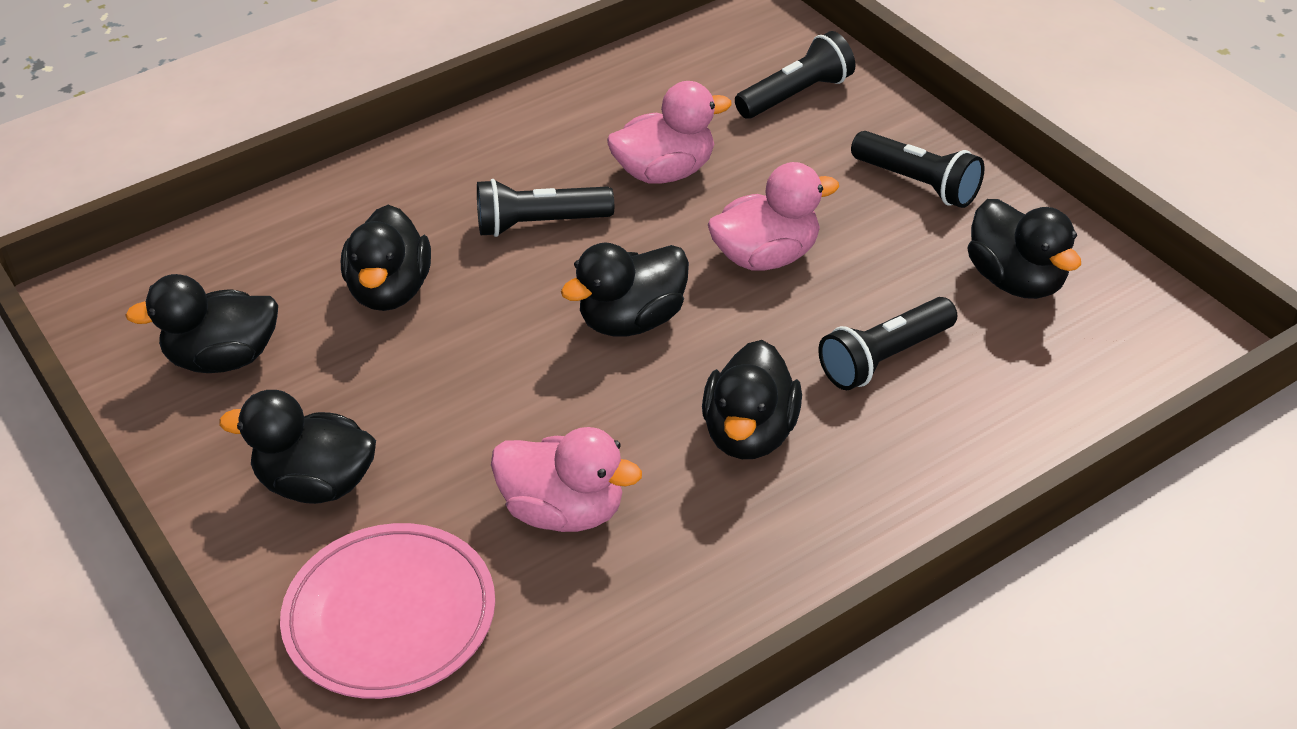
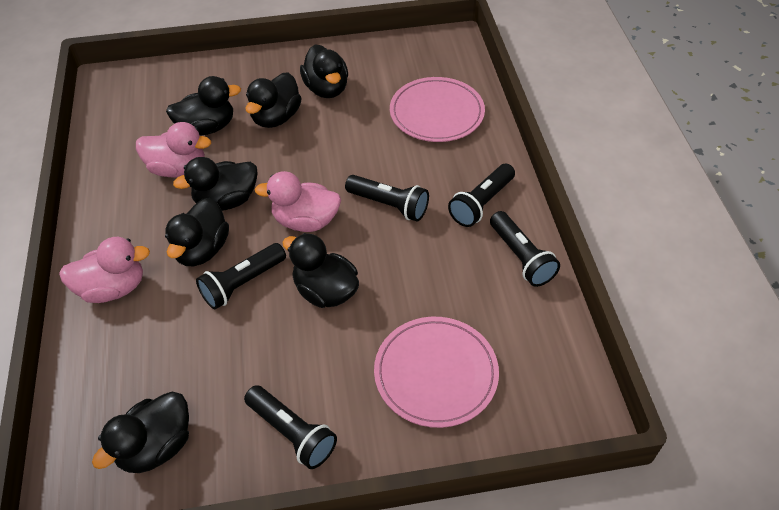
black duck: 6 -> 7
black flashlight: 4 -> 5
pink plate: 1 -> 2

